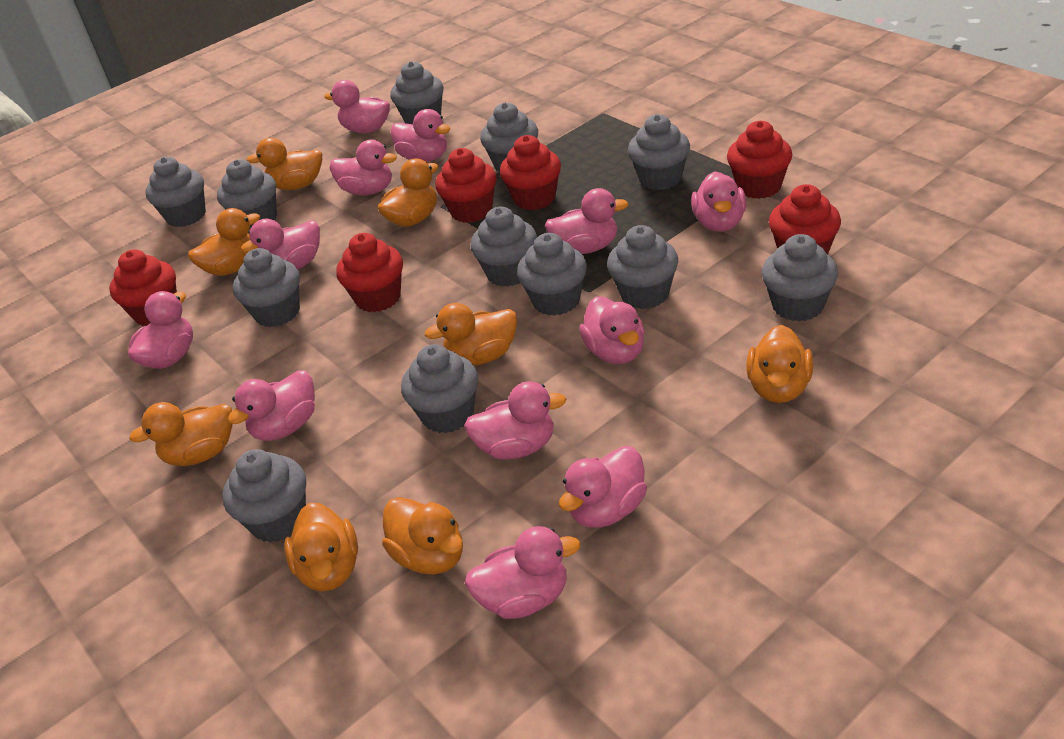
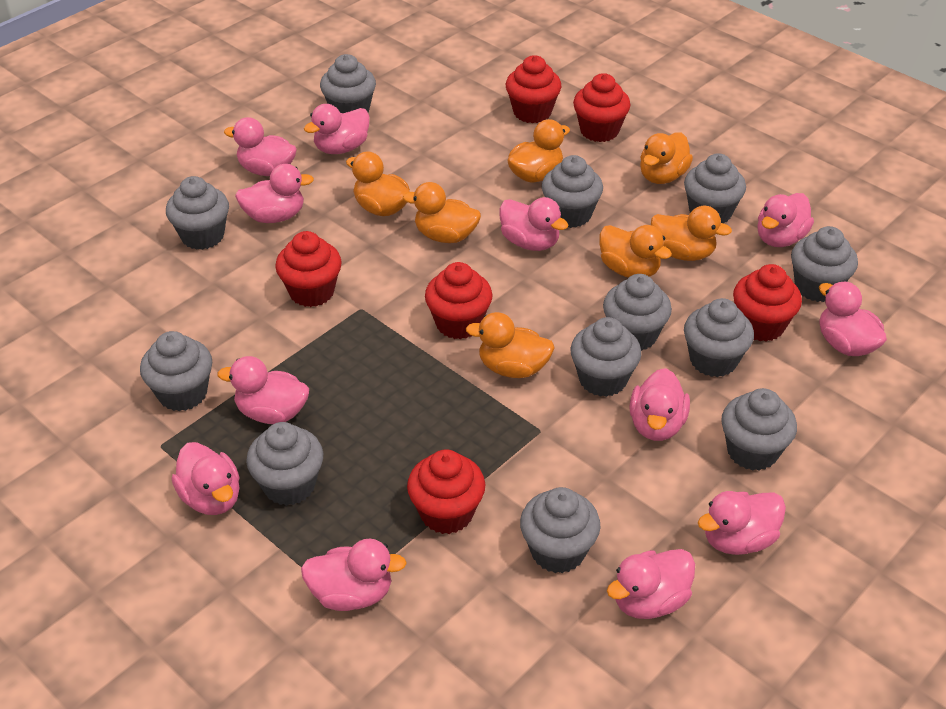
orange duck: 8 -> 7

